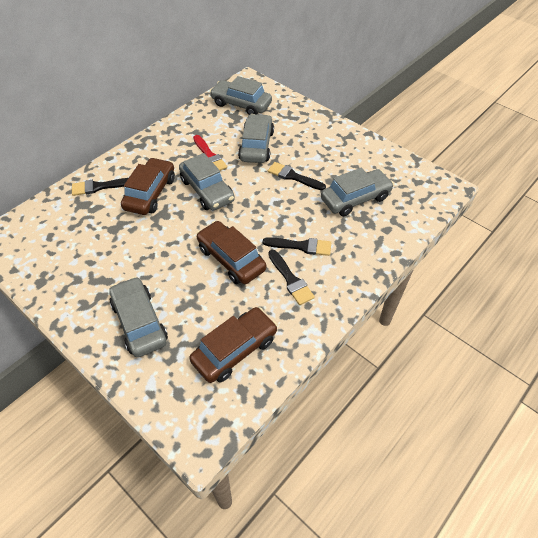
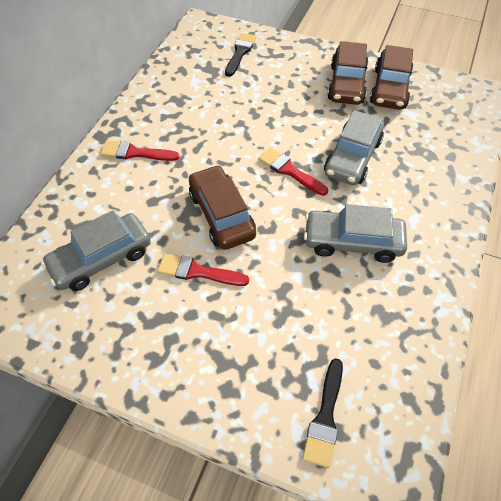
black brush: 4 -> 2
grey car: 5 -> 3
red brush: 1 -> 3

